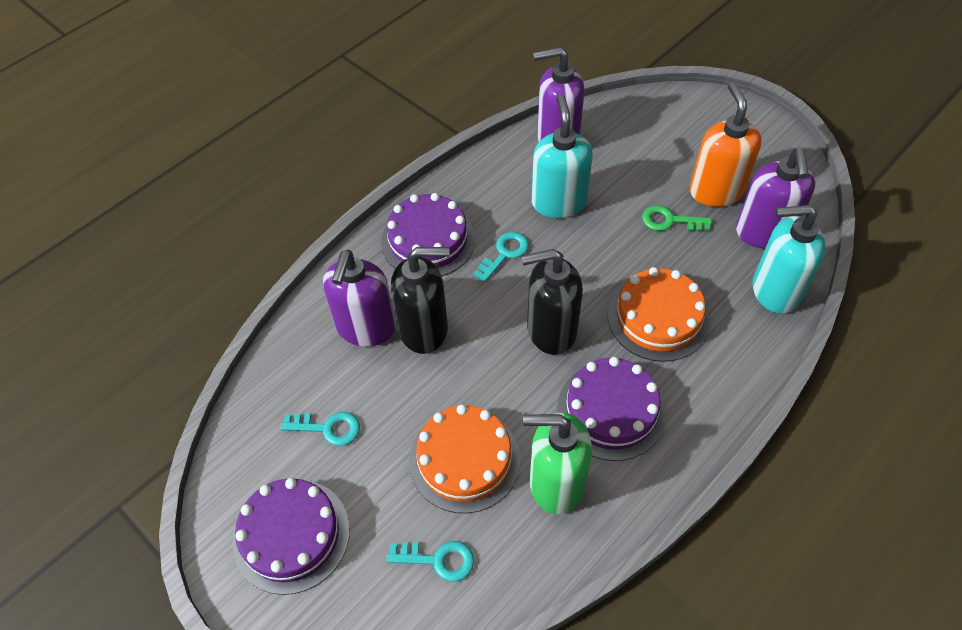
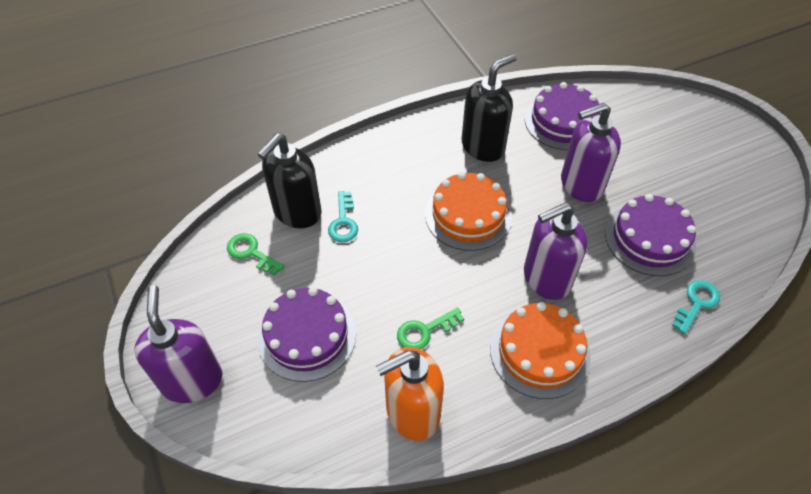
green key: 1 -> 2
green soap dispenser: 1 -> 0
turquoise key: 3 -> 2
turquoise soap dispenser: 2 -> 0

